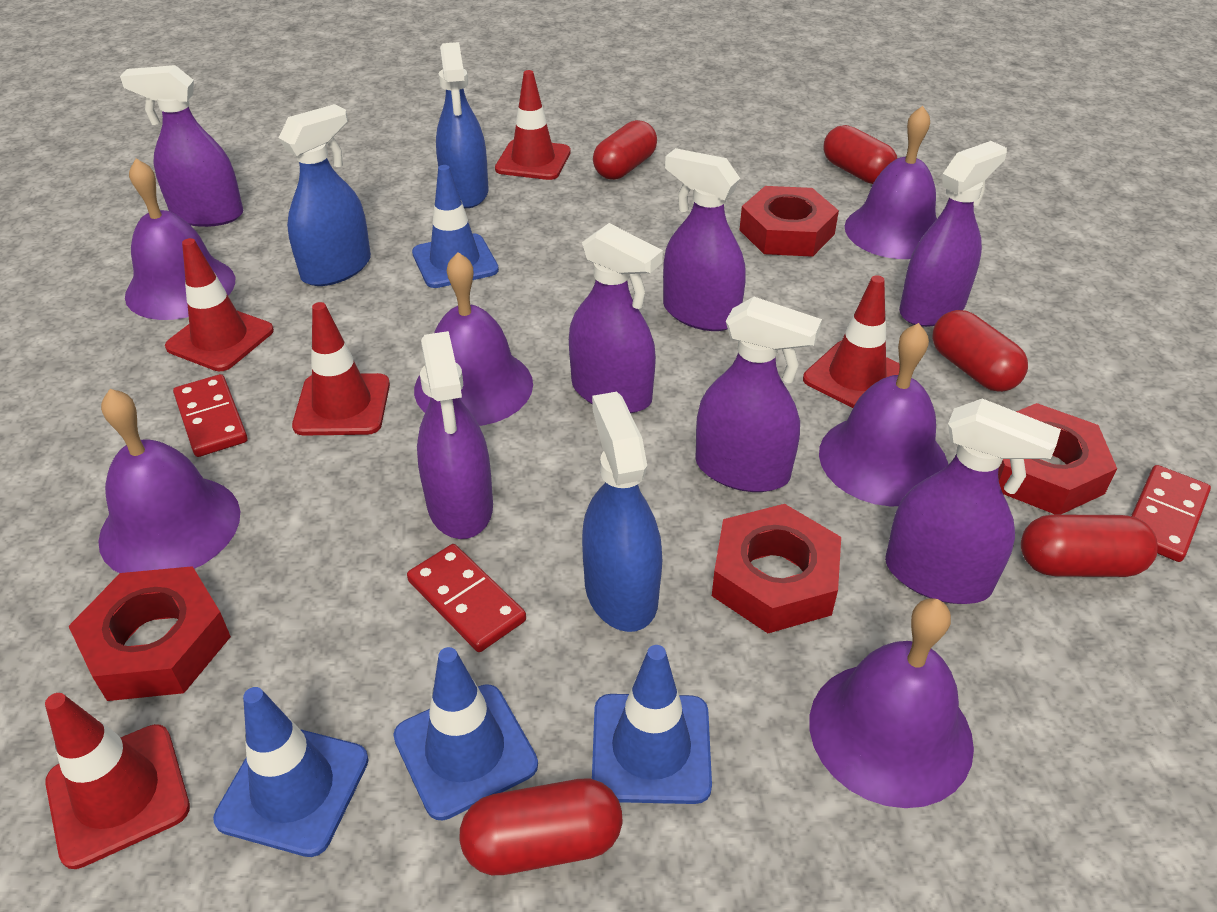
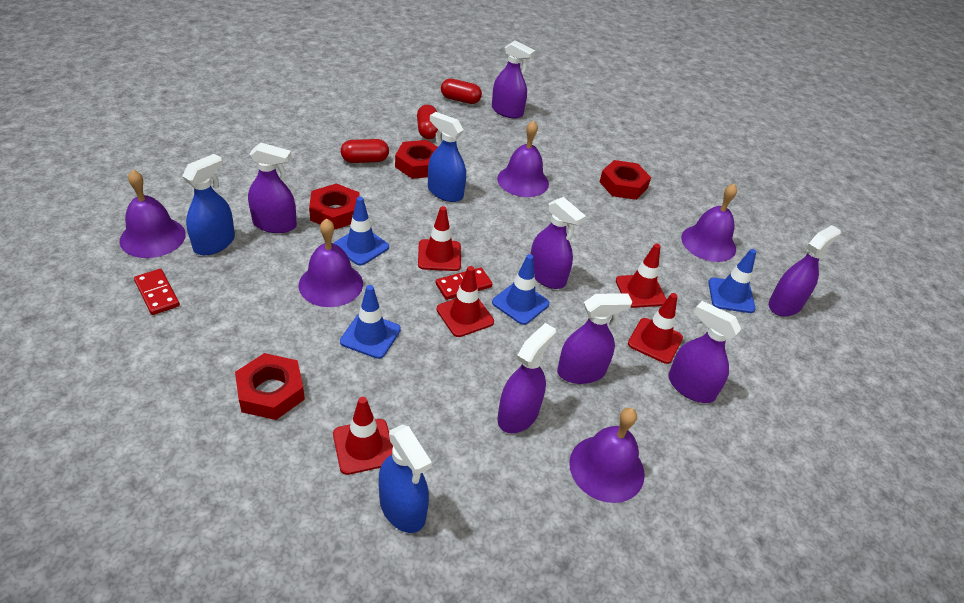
purple bell: 6 -> 5
red capsule: 5 -> 3
red domino: 3 -> 2

